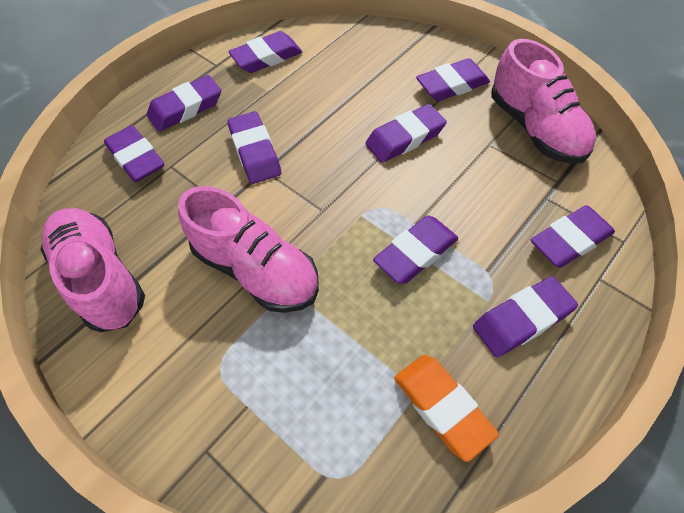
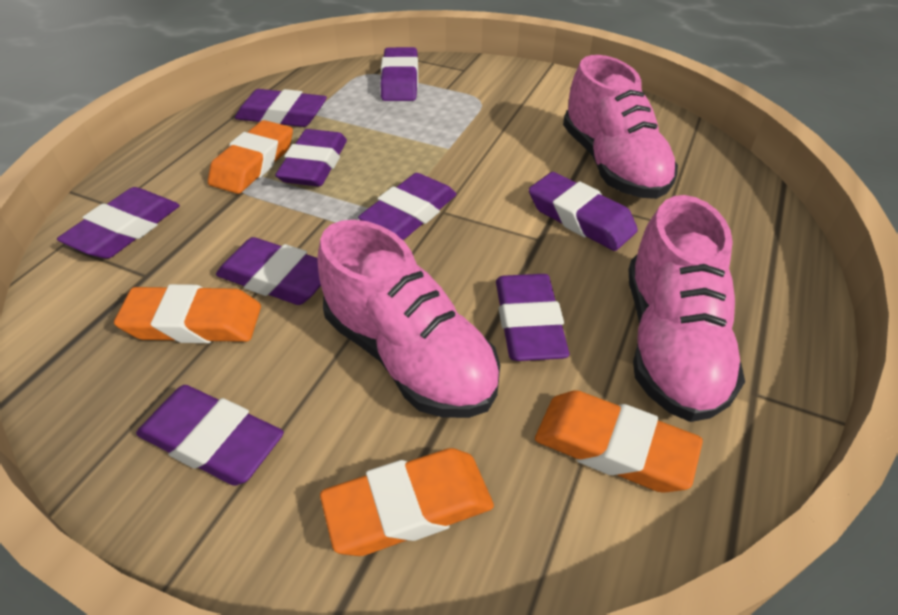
orange eraser: 1 -> 4

